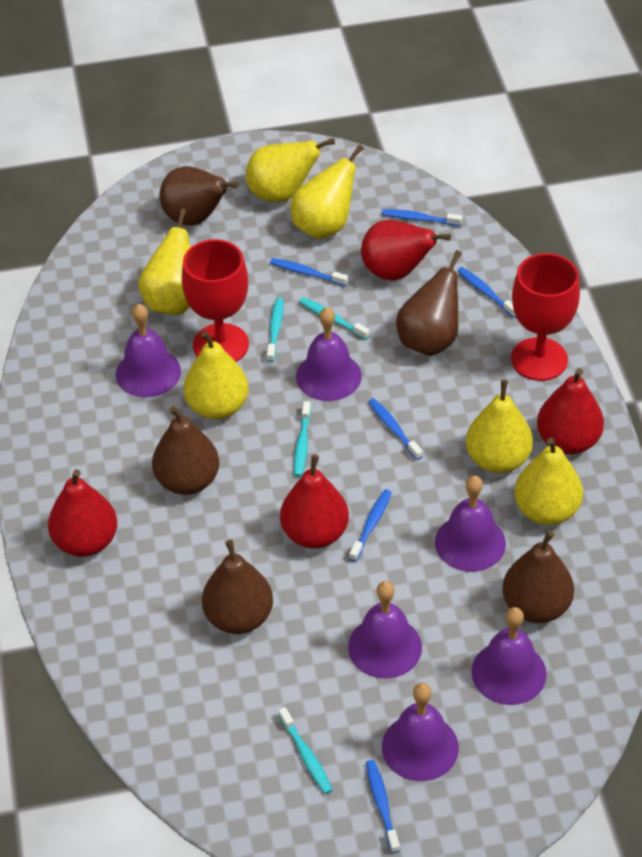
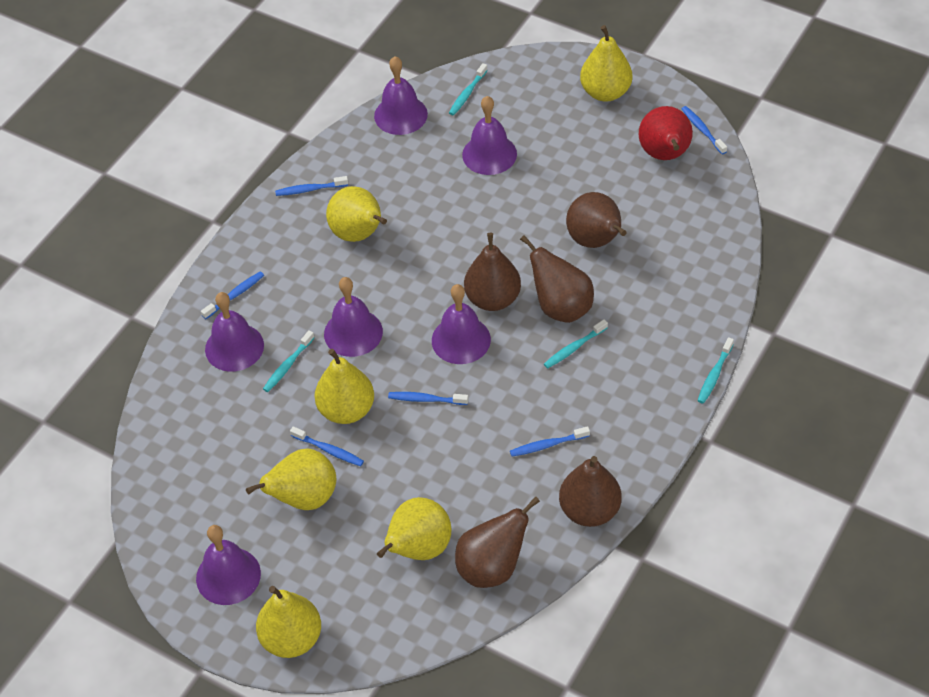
red goblet: 2 -> 0
red pear: 4 -> 1

